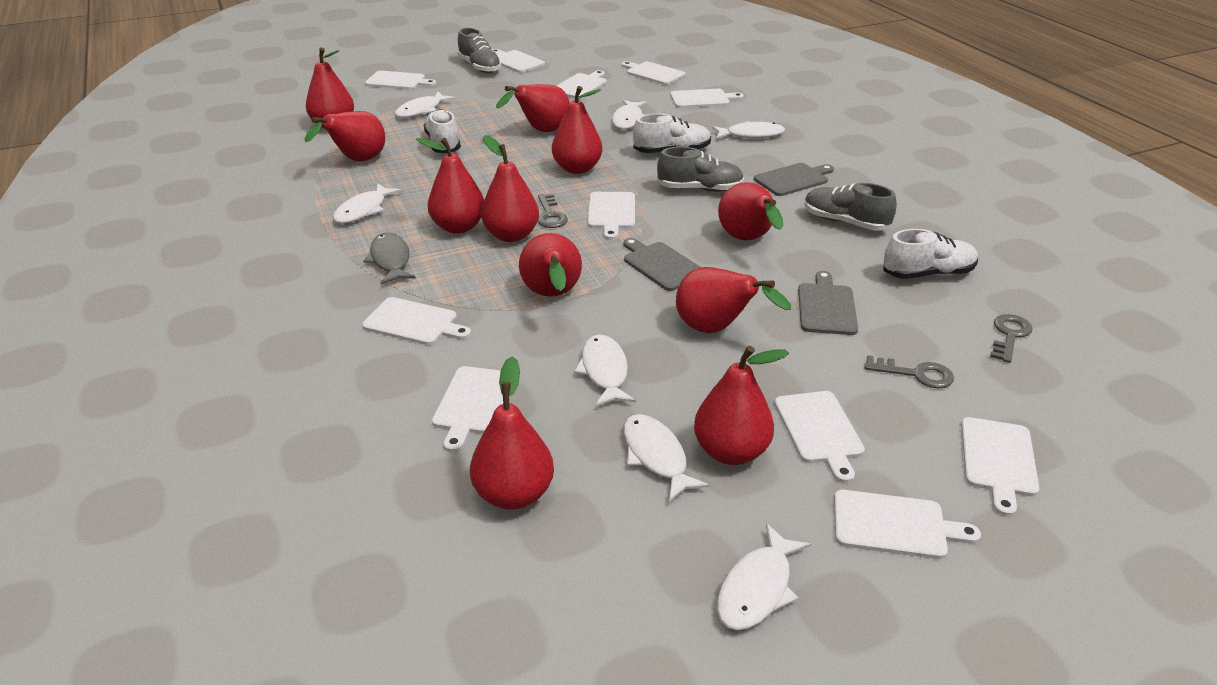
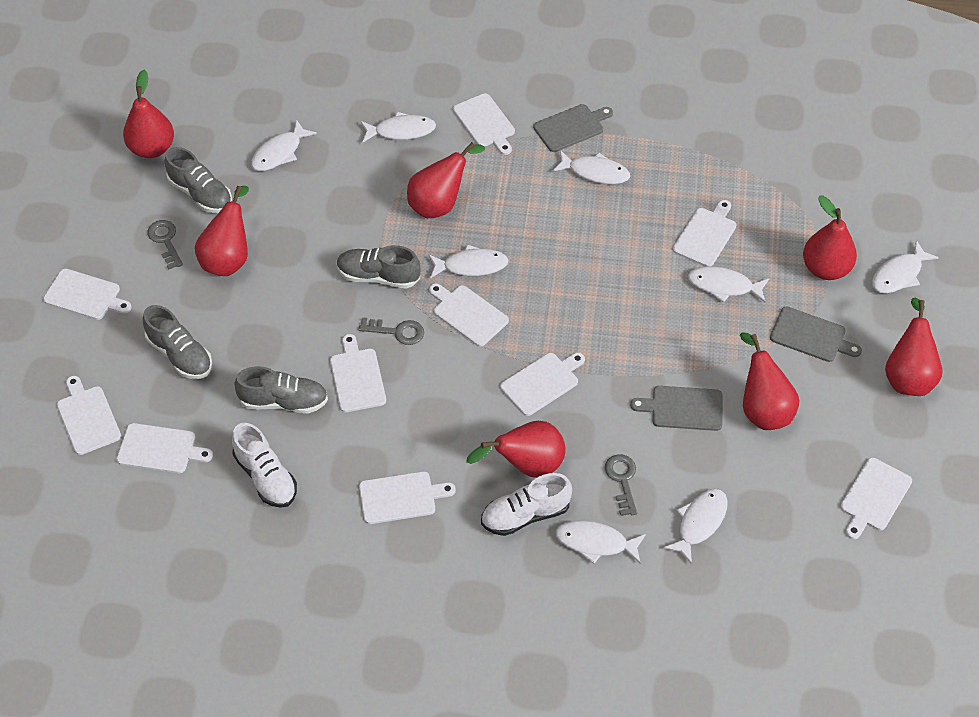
grey fish: 1 -> 0
grey shoe: 3 -> 4
red pear: 11 -> 7
white cutting board: 11 -> 10
white fish: 7 -> 8
white shoe: 3 -> 2

